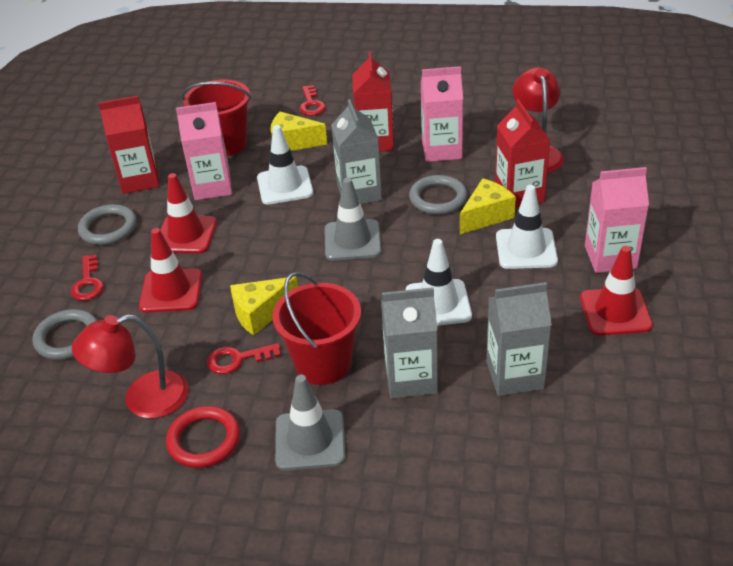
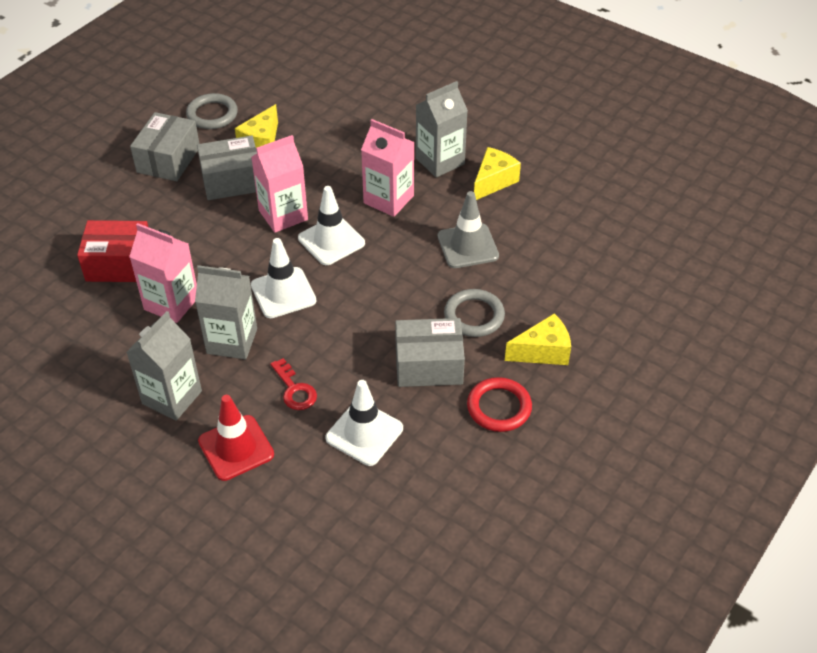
grey box: 0 -> 3
grey ring: 3 -> 2
grey traffic cone: 2 -> 1
red box: 0 -> 1
red bucket: 2 -> 0
red carton: 3 -> 0
red key: 3 -> 1
red lamp: 2 -> 0
red traffic cone: 3 -> 1

